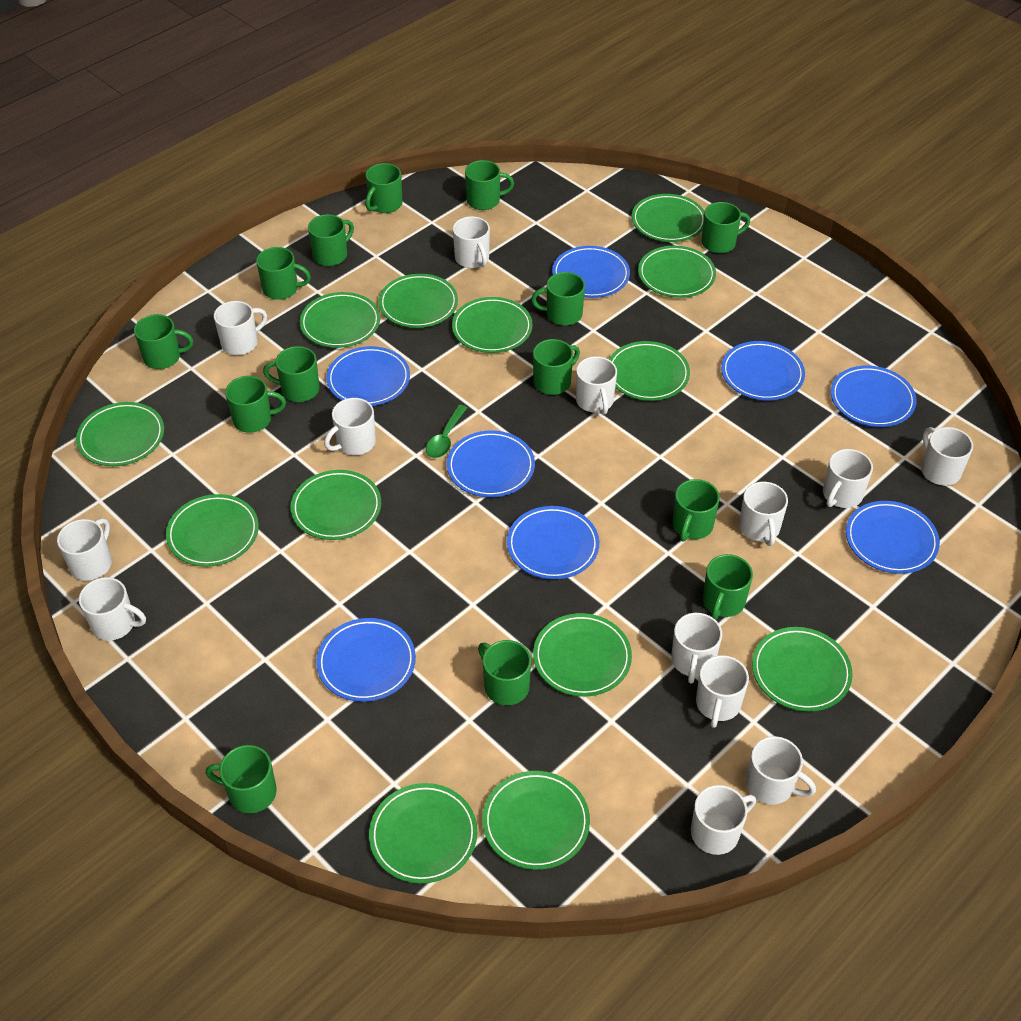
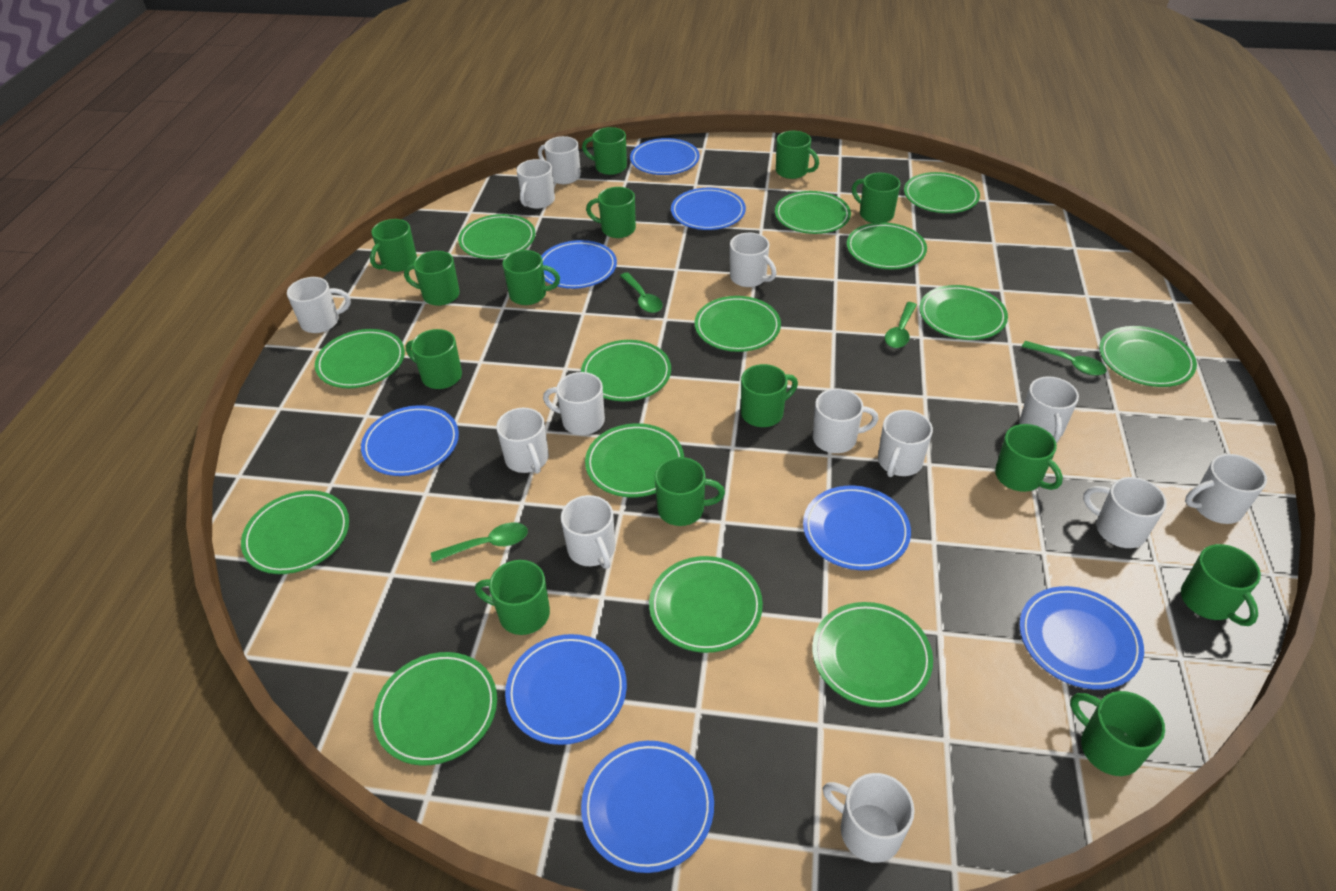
green plate: 13 -> 14
green spoon: 1 -> 4

